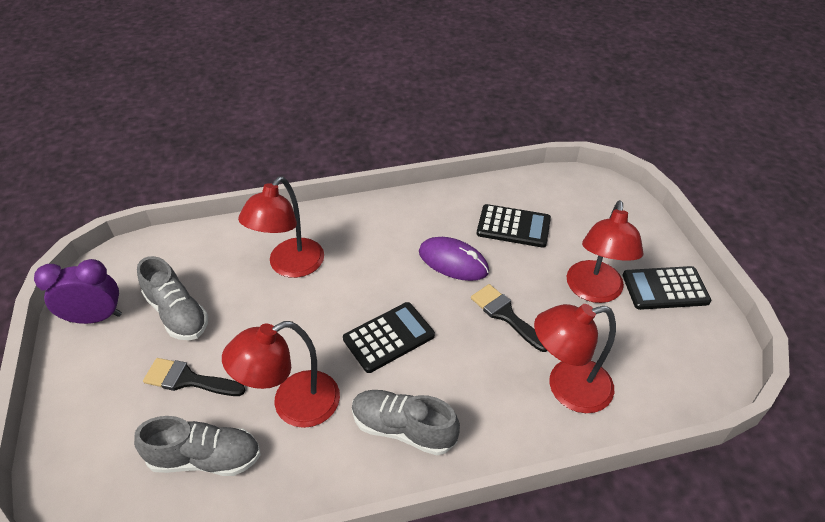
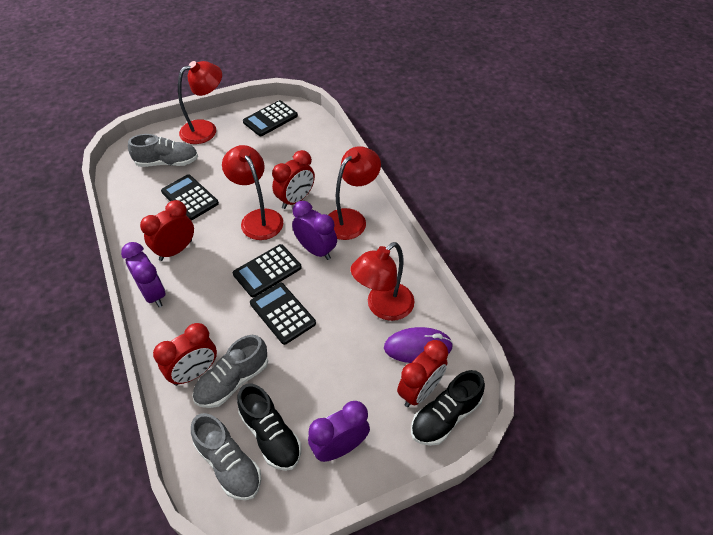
black brush: 2 -> 0
black calculator: 3 -> 4
black shoe: 0 -> 2
purple clock: 1 -> 3
red clock: 0 -> 4

